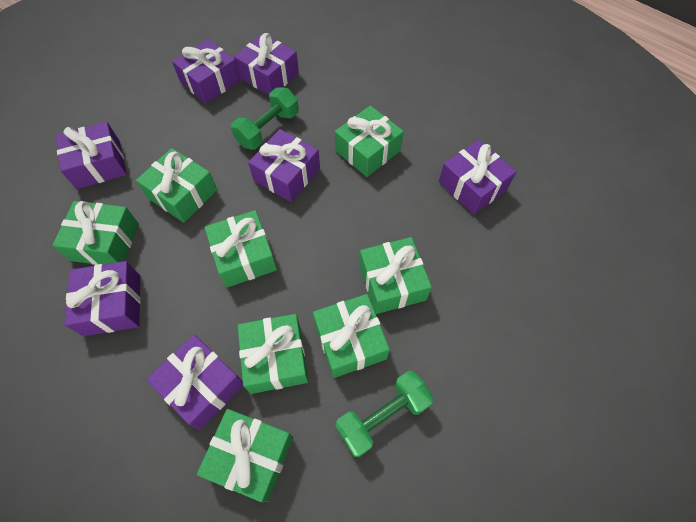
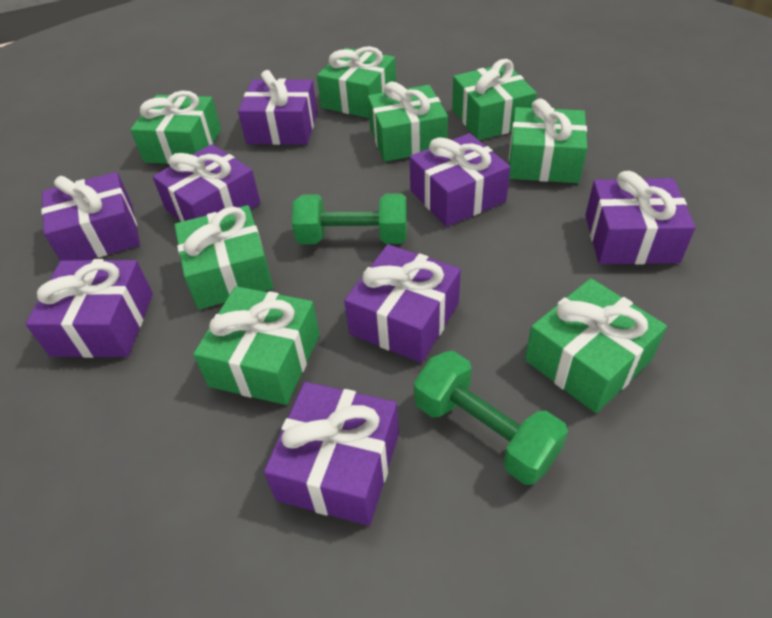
purple gift: 7 -> 8

